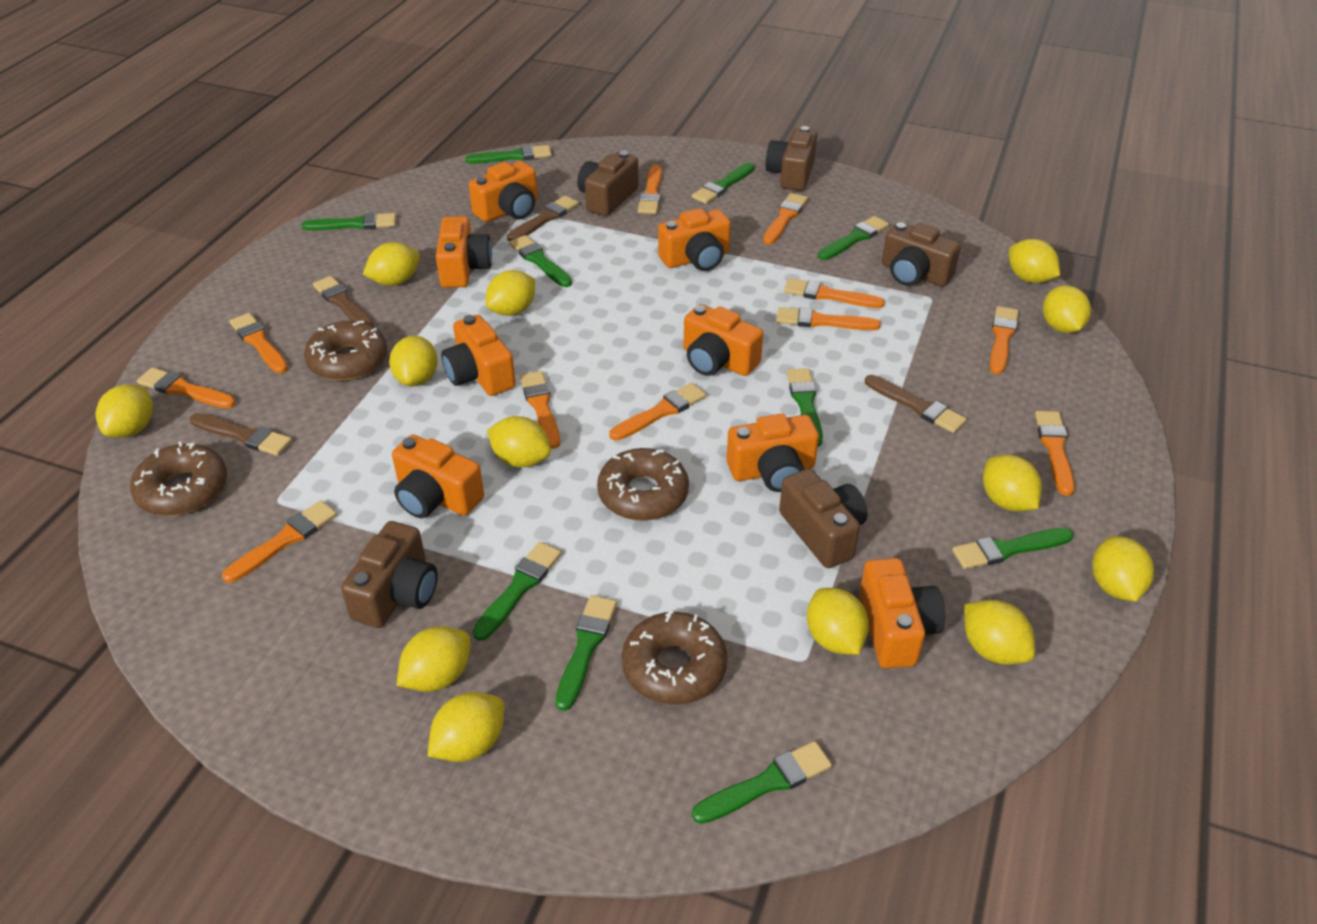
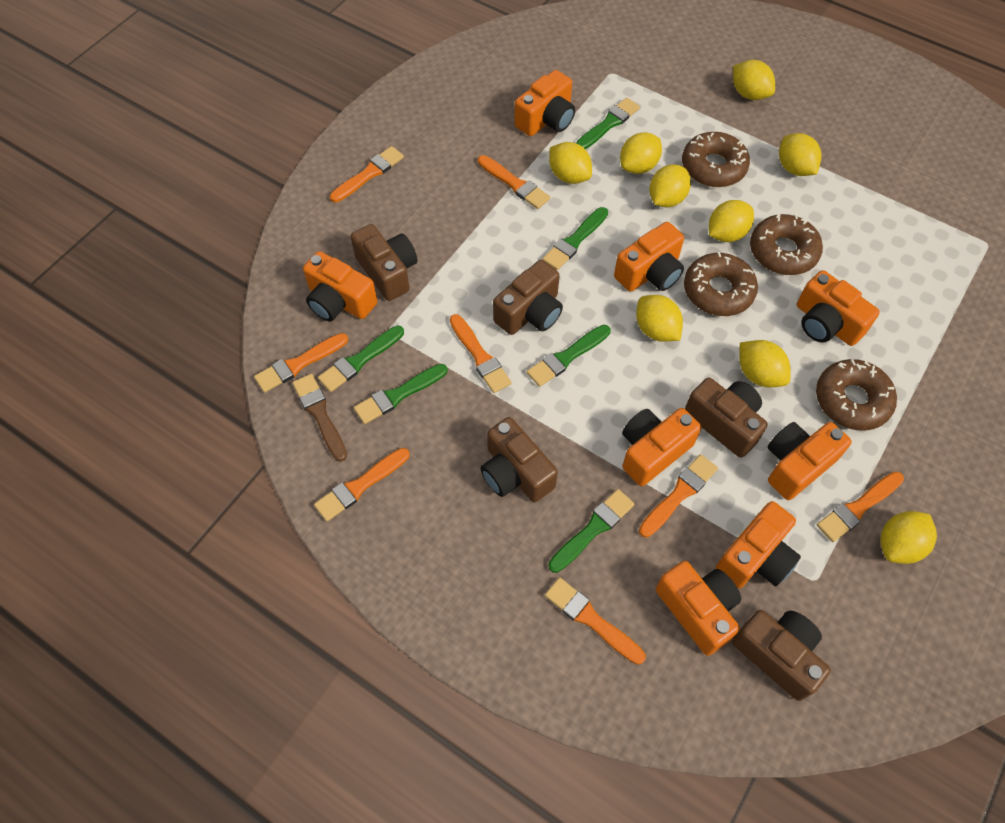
brown brush: 4 -> 1
green brush: 10 -> 6
orange brush: 11 -> 8
yellow lemon: 13 -> 9

